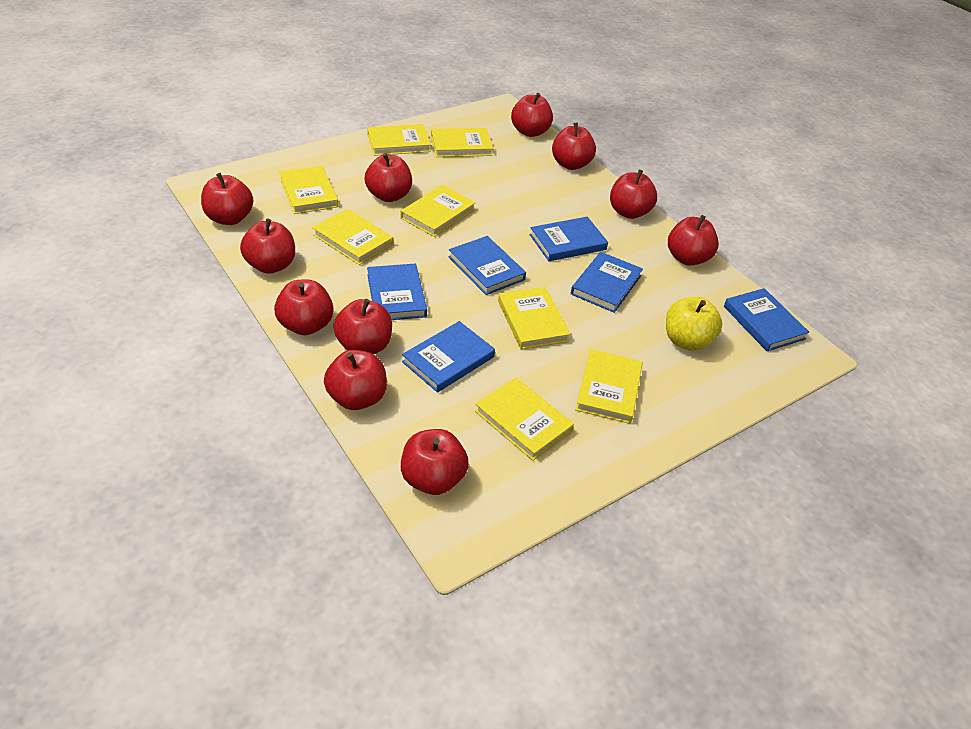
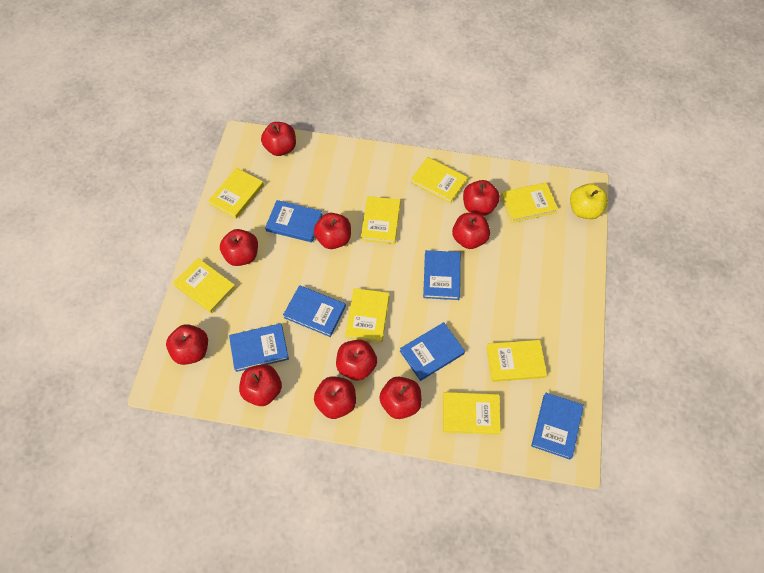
red apple: 11 -> 10

